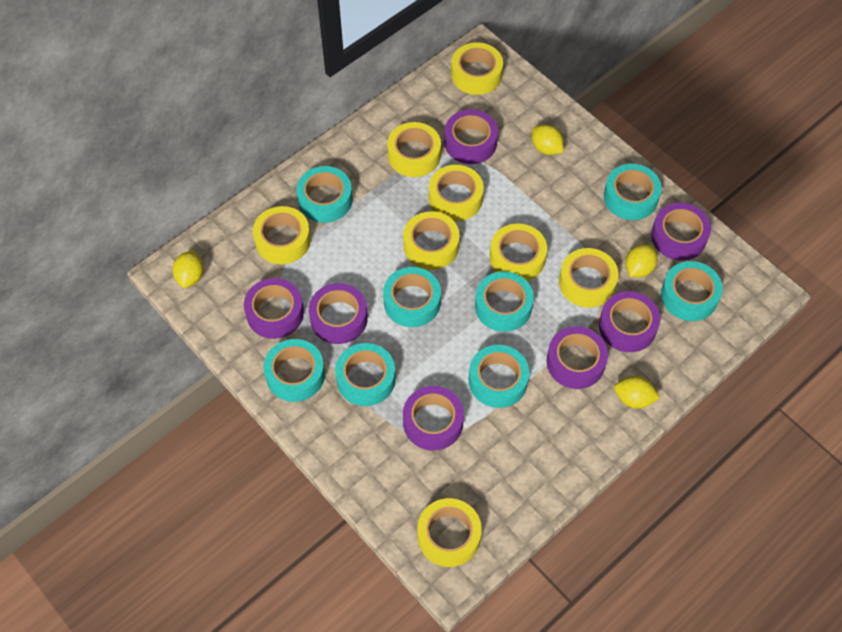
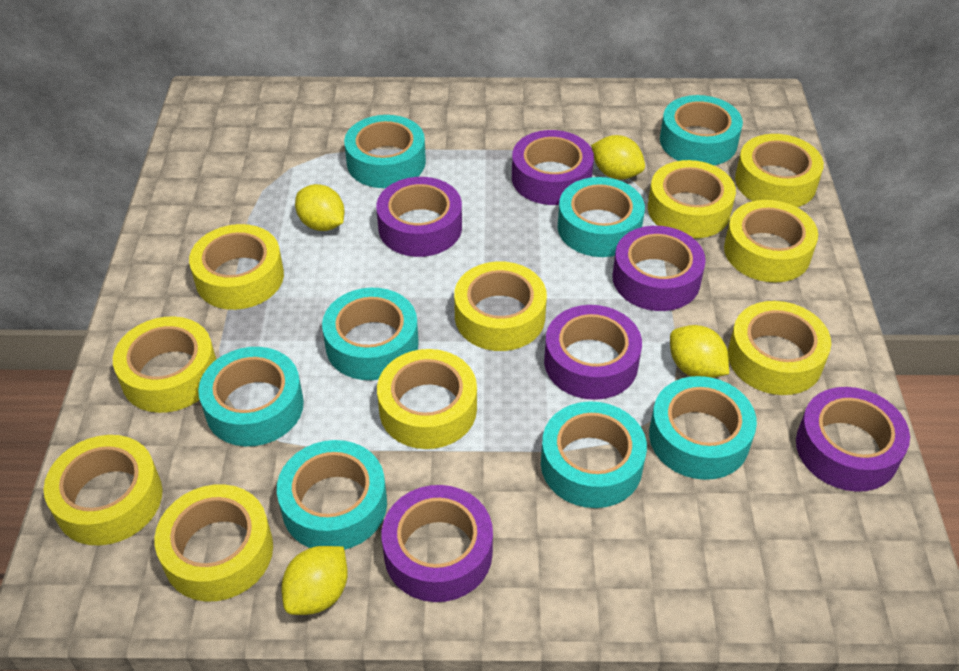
purple tape: 7 -> 6
yellow tape: 8 -> 10

